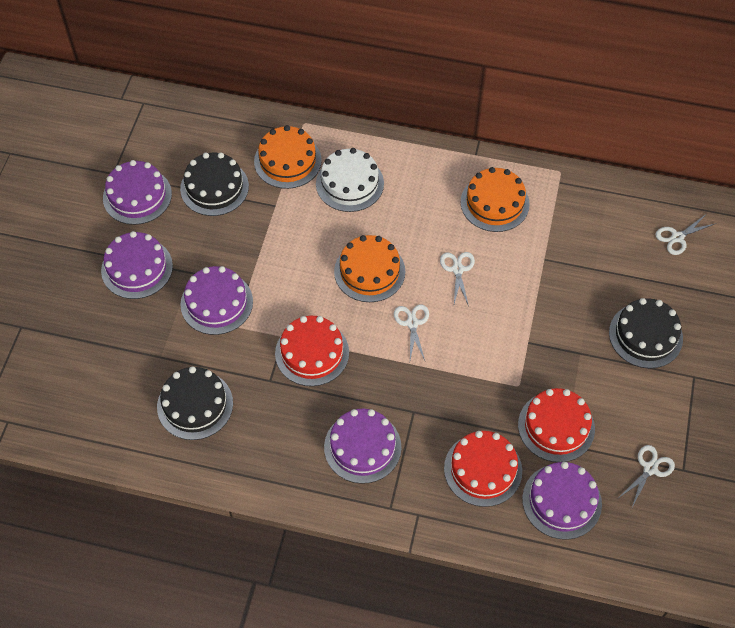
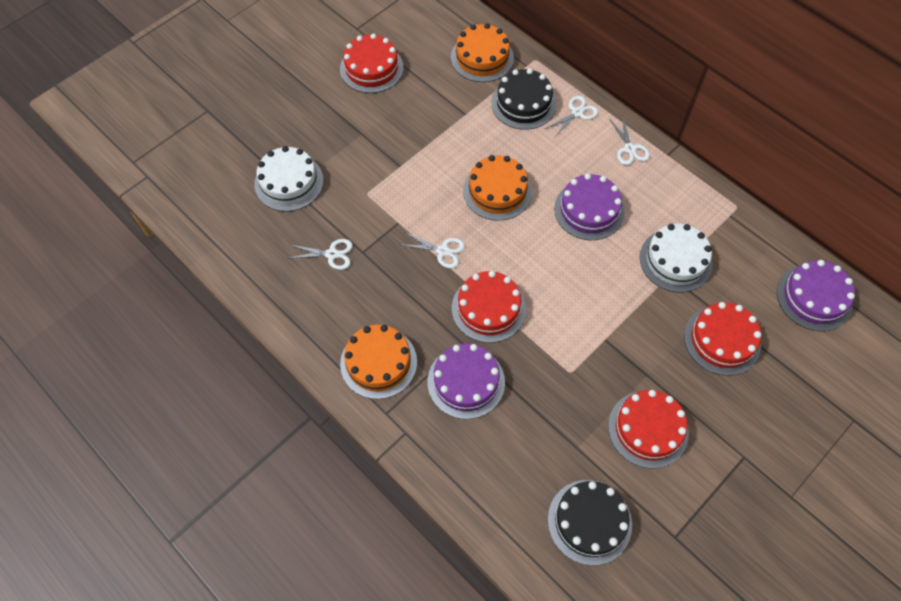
black cake: 3 -> 2
purple cake: 5 -> 3
red cake: 3 -> 4
white cake: 1 -> 2

